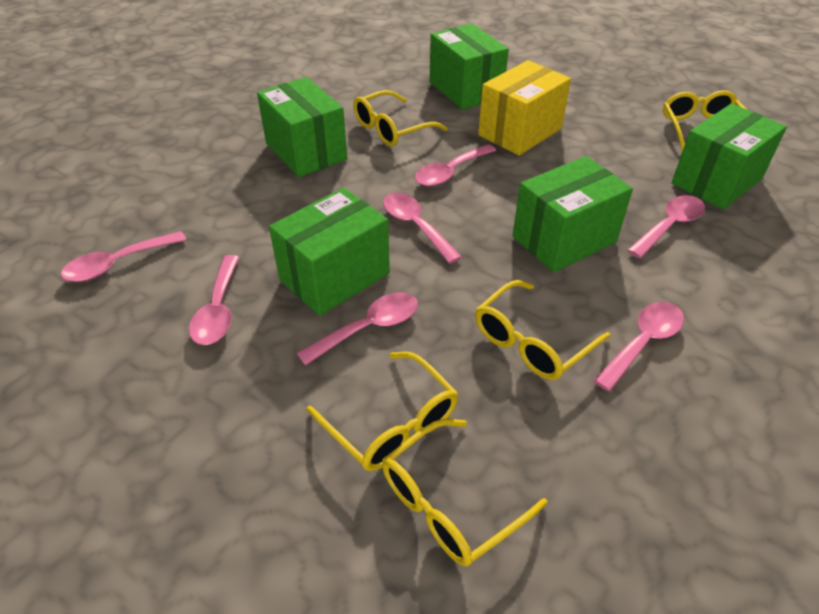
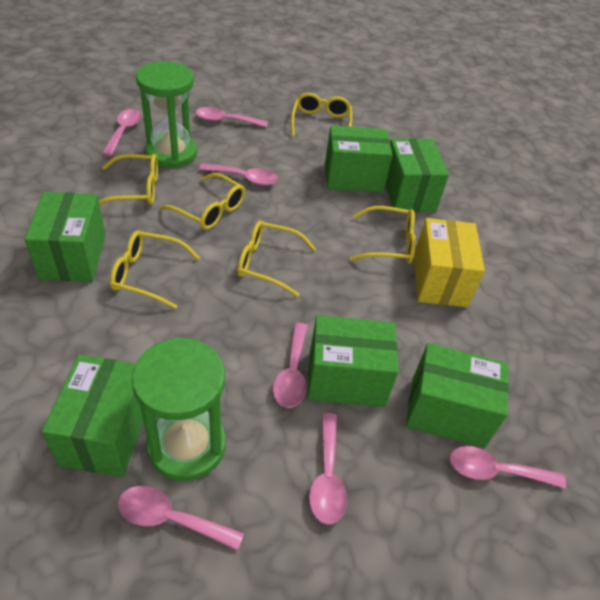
green box: 5 -> 6
green hourglass: 0 -> 2
yellow glasses: 5 -> 6

